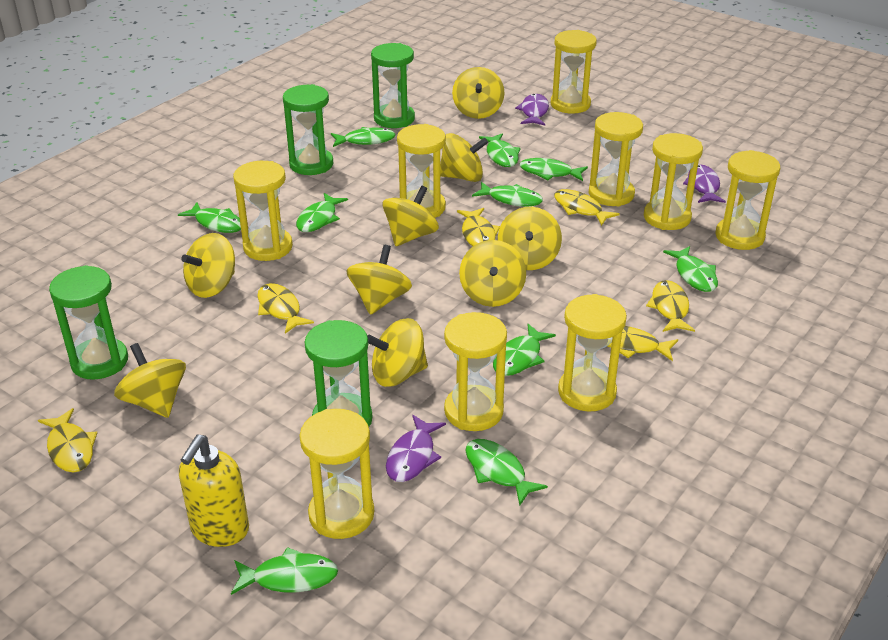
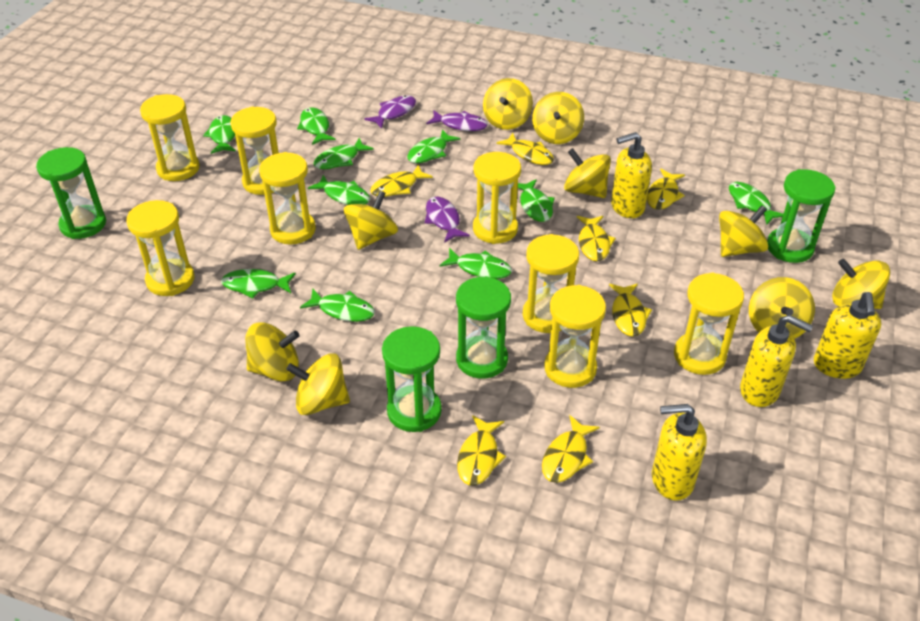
yellow fish: 6 -> 7
yellow hourglass: 9 -> 8
yellow soap dispenser: 1 -> 4

